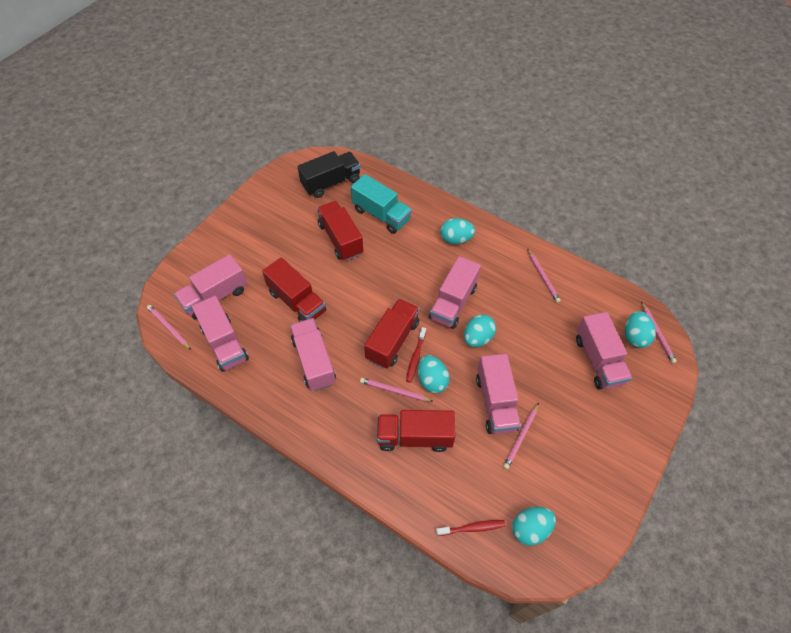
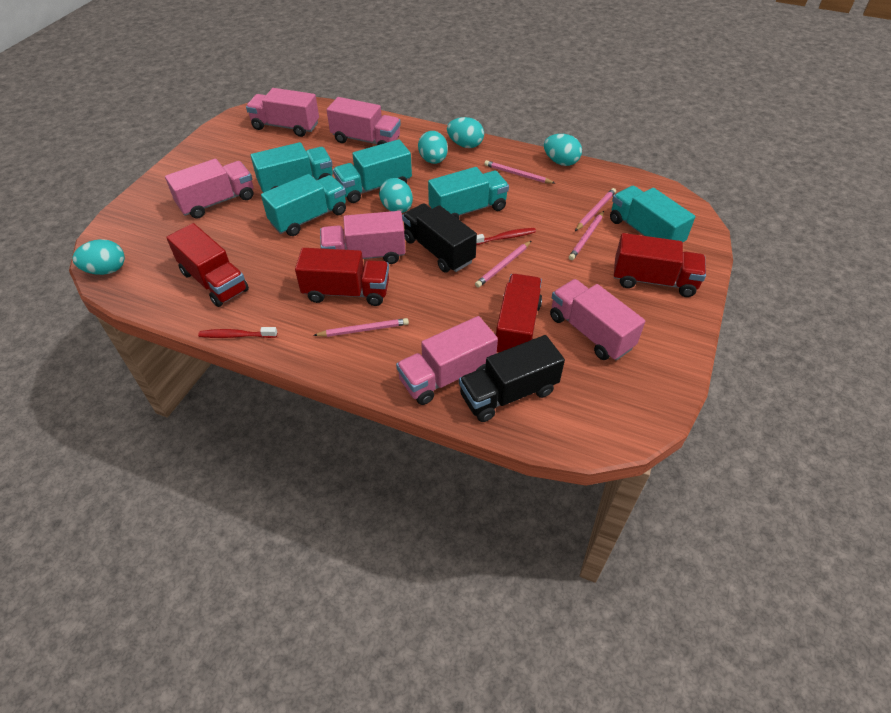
black truck: 1 -> 2
turquoise truck: 1 -> 5

